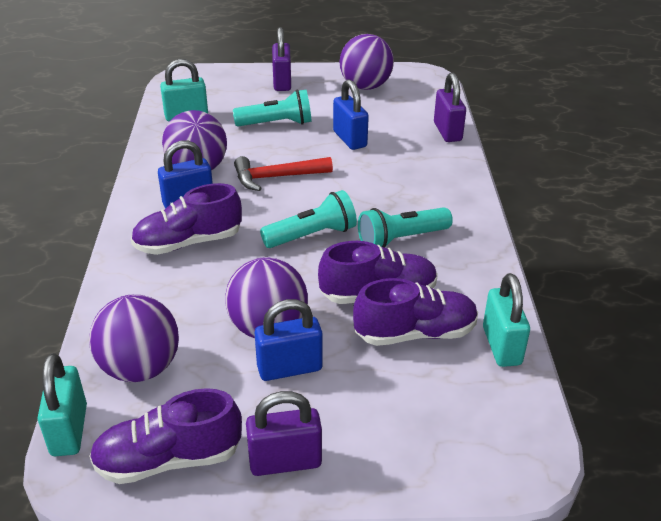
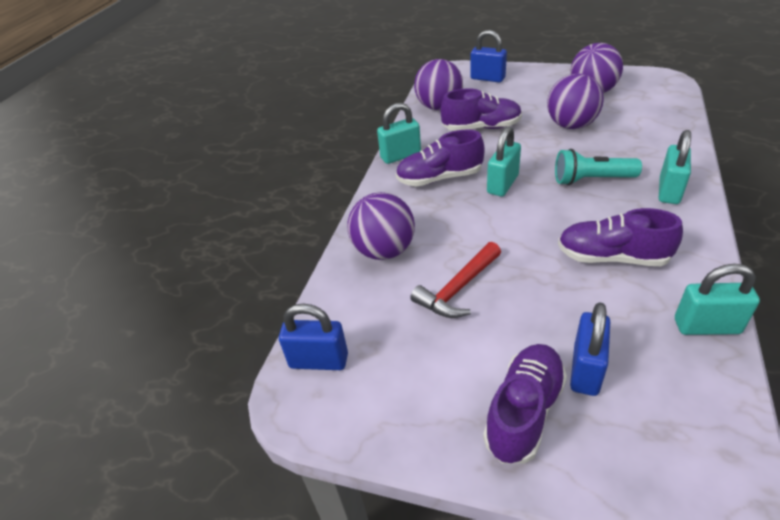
purple padlock: 3 -> 0
turquoise flashlight: 3 -> 1
turquoise padlock: 3 -> 4

